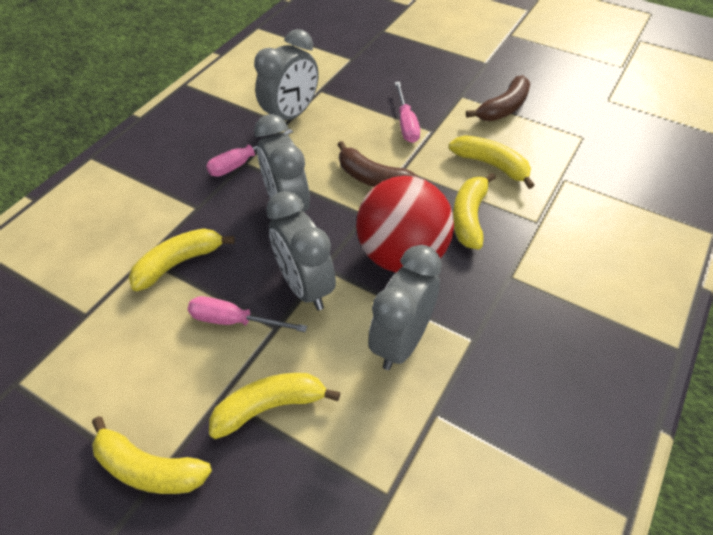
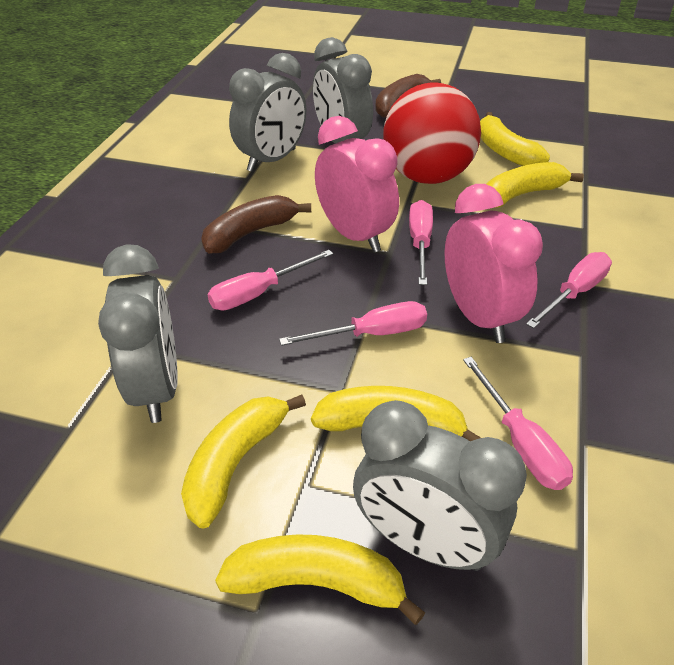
pink clock: 0 -> 2
pink screwdriver: 3 -> 5

